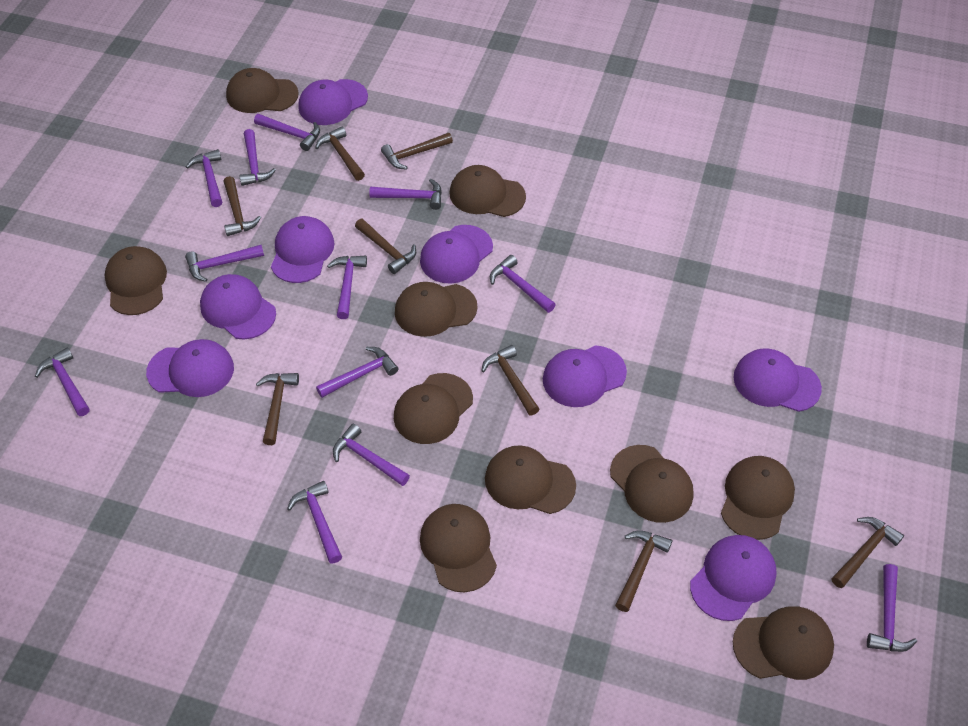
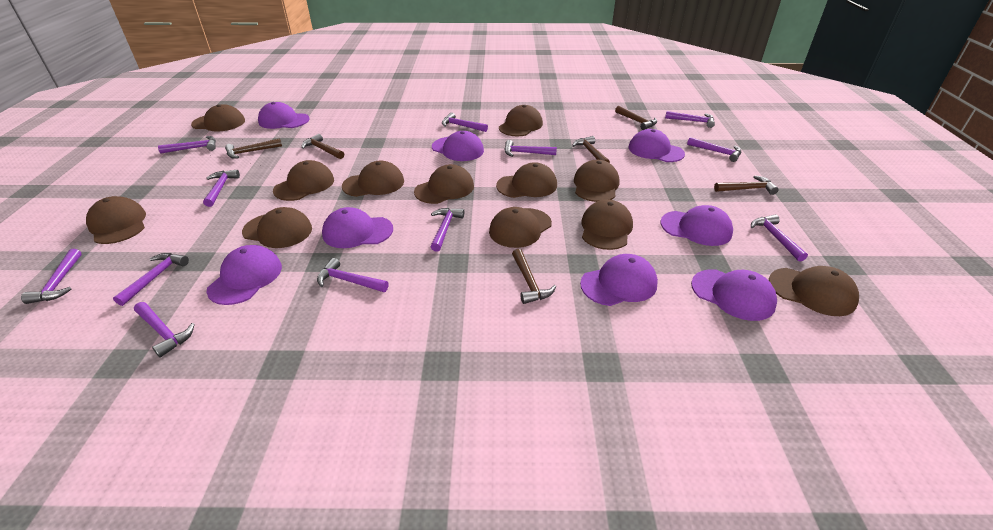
brown cap: 10 -> 12
brown hammer: 8 -> 6

